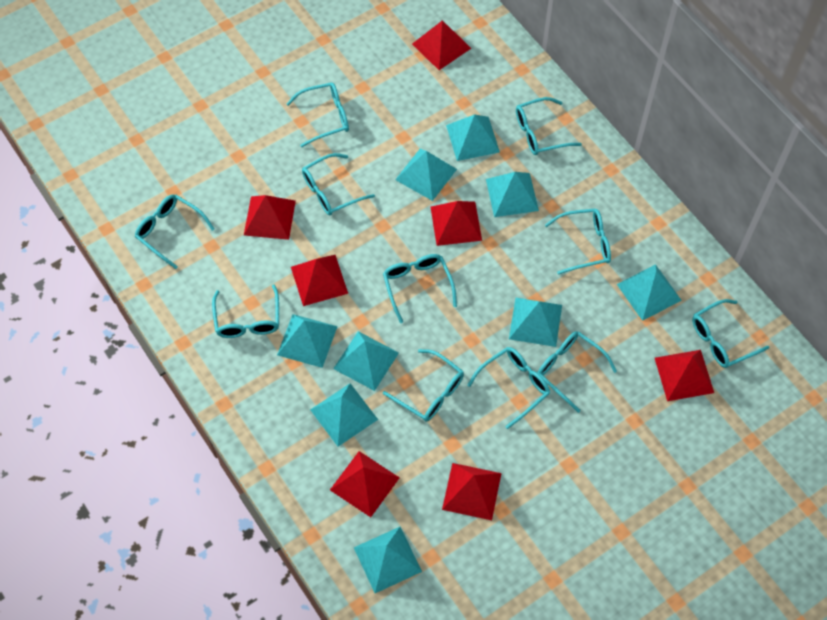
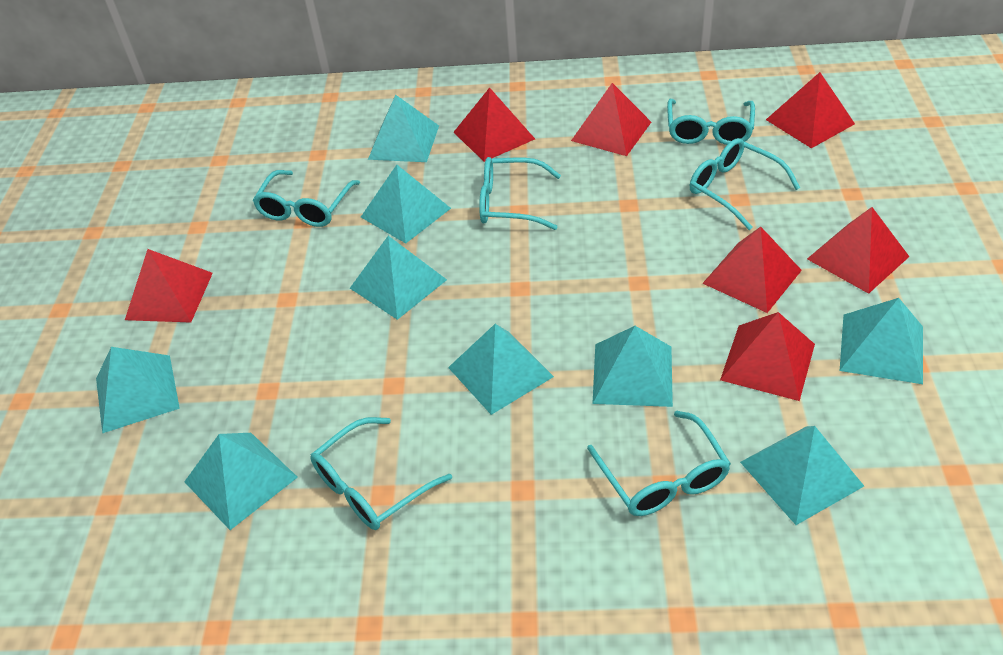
turquoise glasses: 11 -> 6

